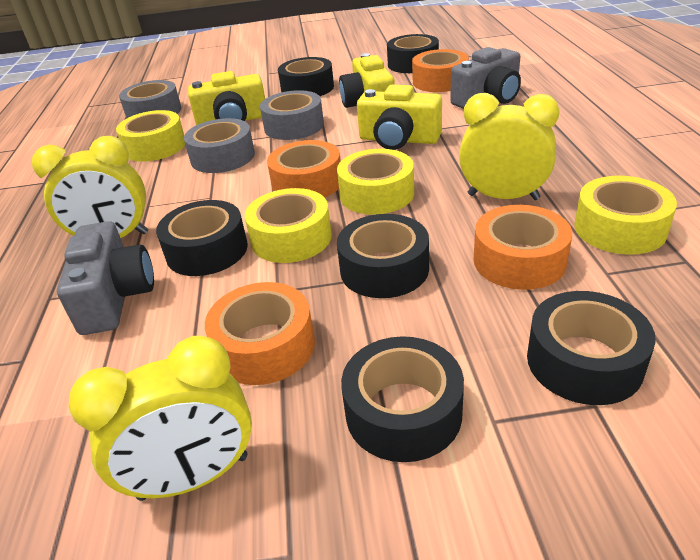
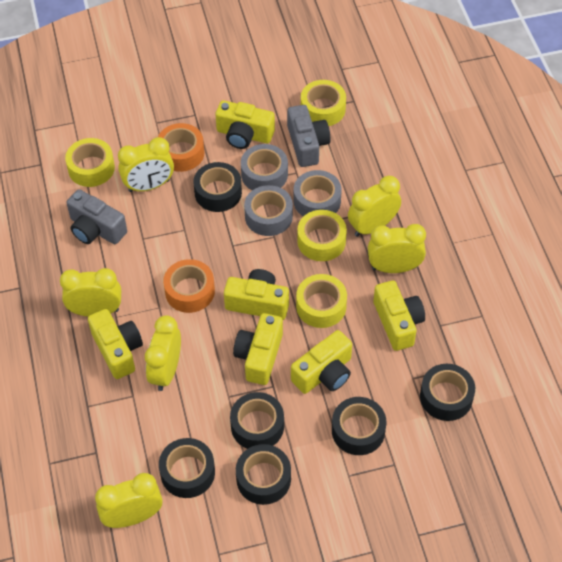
orange tape: 4 -> 2
yellow camera: 3 -> 6
yellow clock: 3 -> 6

